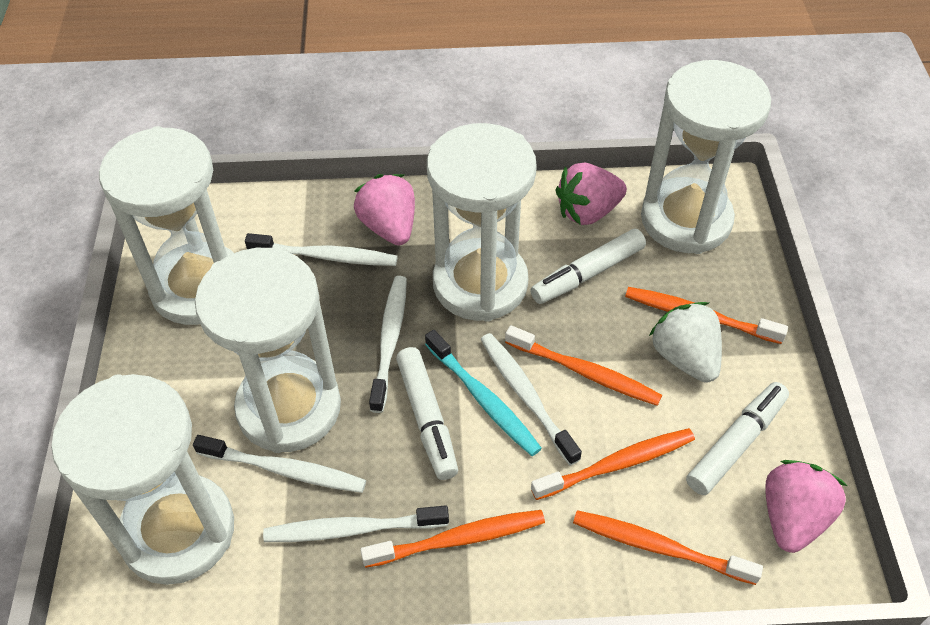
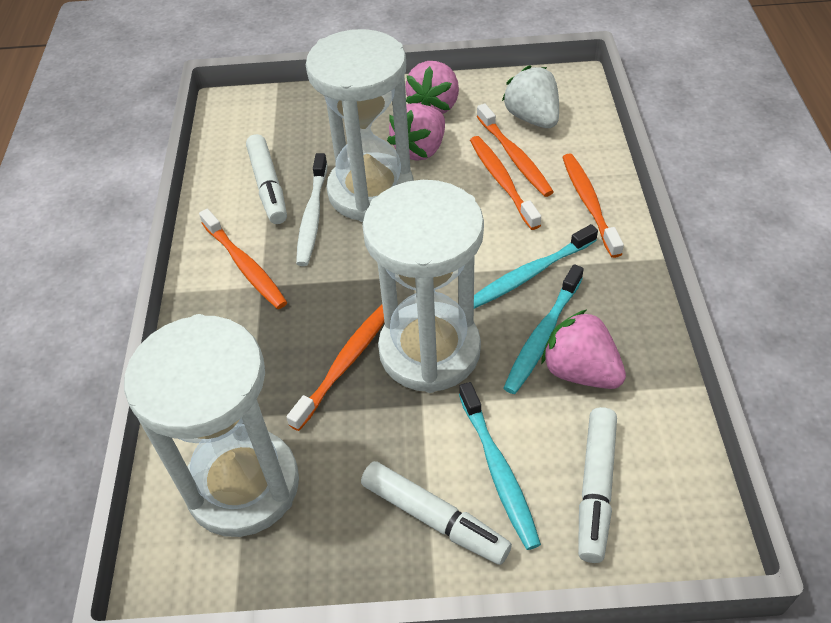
turquoise toothbrush: 1 -> 3
white hourglass: 5 -> 3
white toothbrush: 5 -> 1

